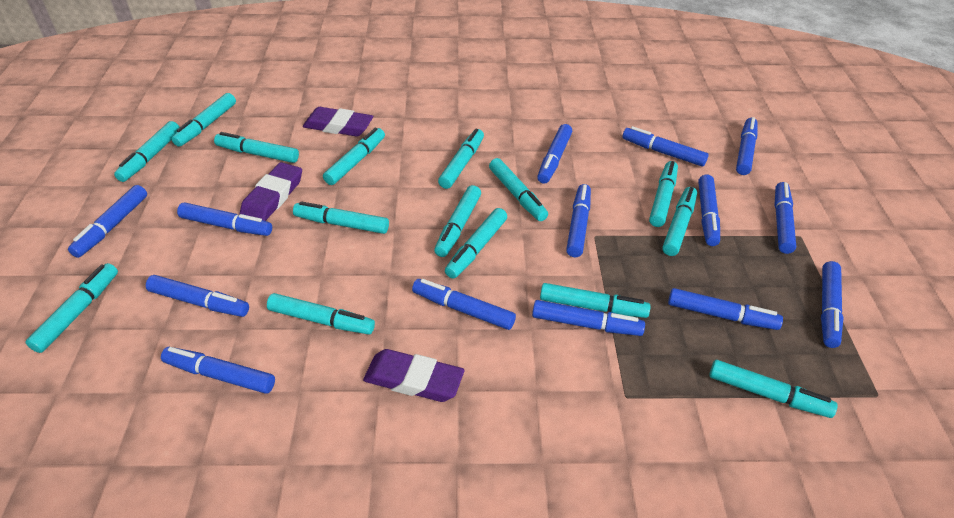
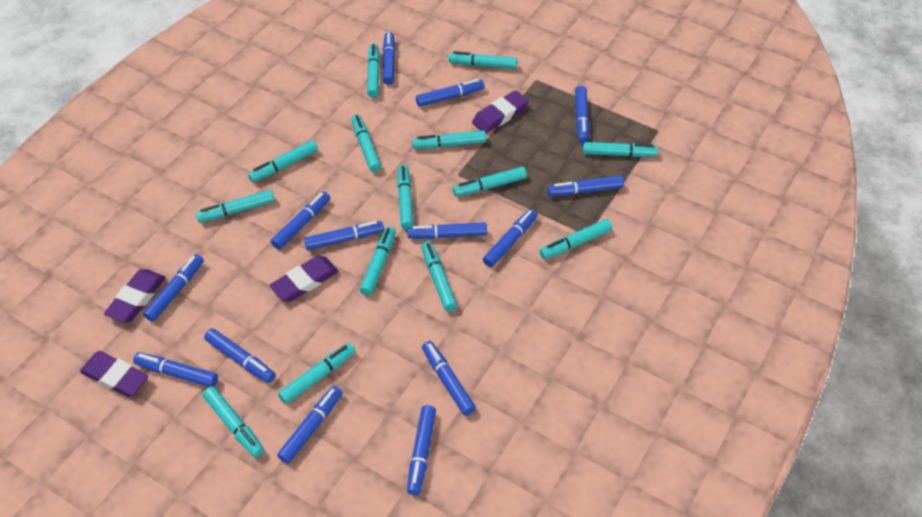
purple eraser: 3 -> 4
turquoise marker: 15 -> 14

